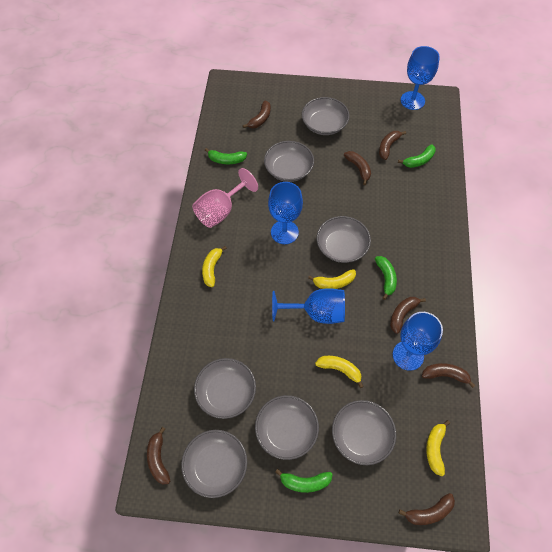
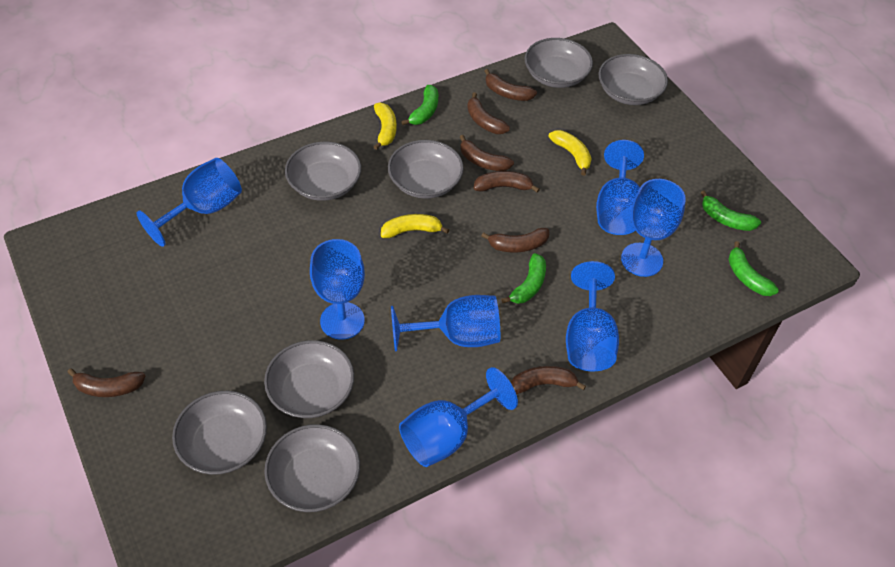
blue goblet: 4 -> 7
pink goblet: 1 -> 0
yellow banana: 4 -> 3

